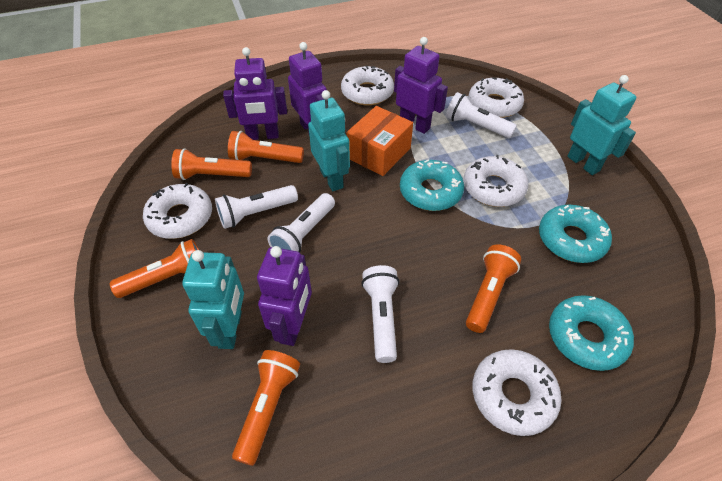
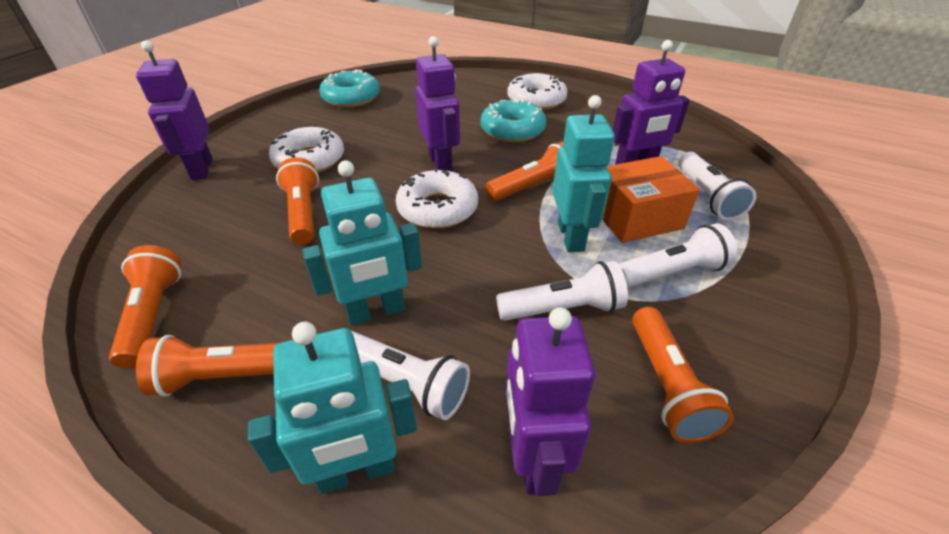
turquoise donut: 3 -> 2
white donut: 5 -> 3

